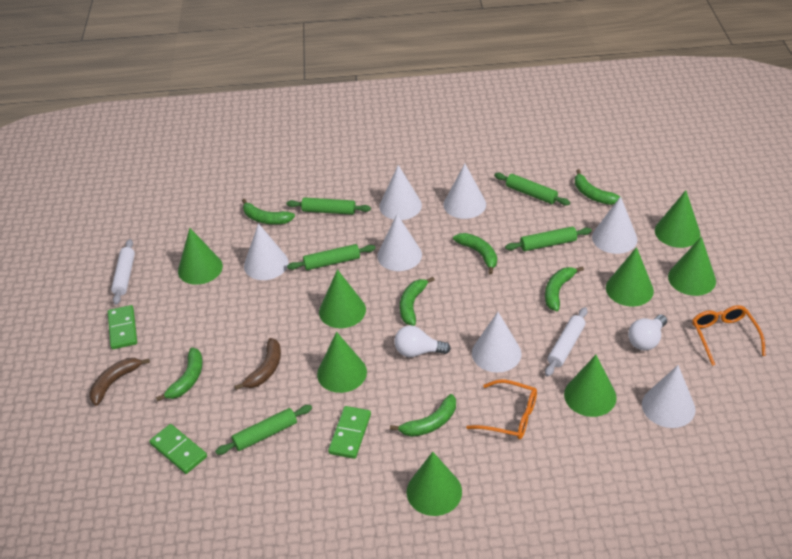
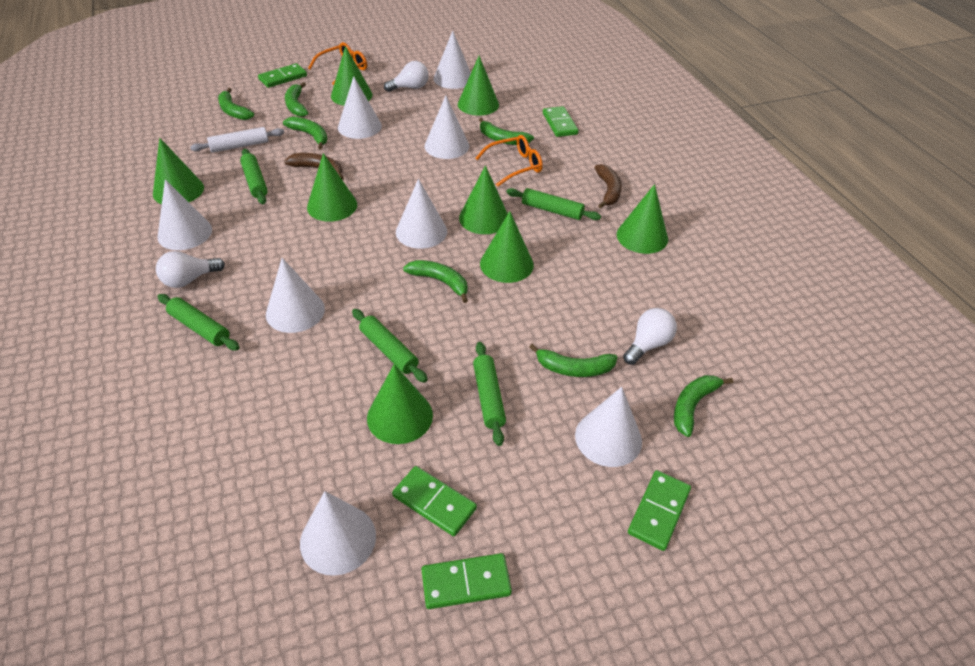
green domino: 3 -> 5
white cone: 7 -> 8
white light bulb: 2 -> 3
white rolling pin: 2 -> 1

